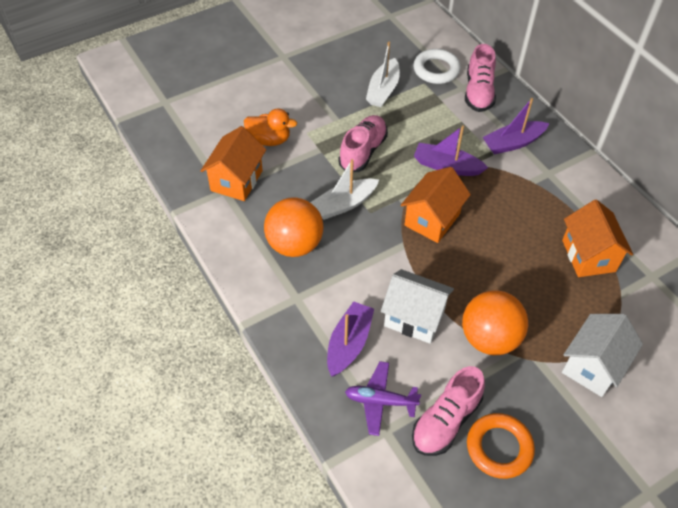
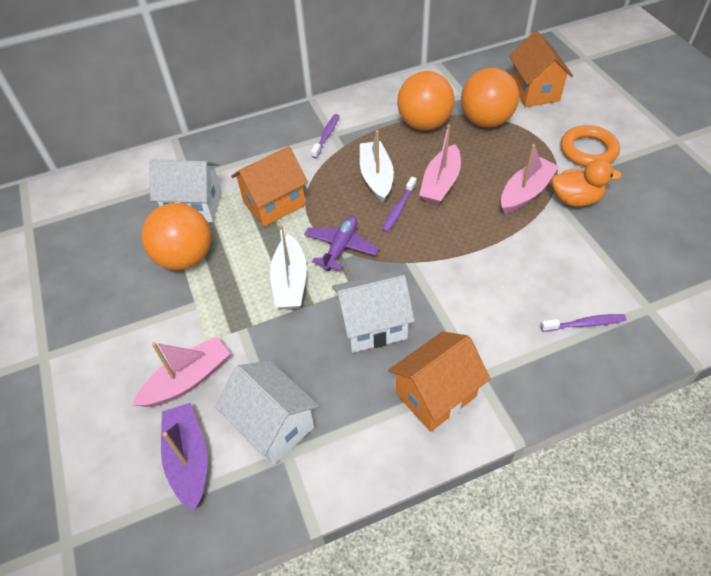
orange ball: 2 -> 3
pink boat: 0 -> 3
pink shoe: 3 -> 0
purple boat: 3 -> 1
purple toothbrush: 0 -> 3
white house: 2 -> 3
white ring: 1 -> 0

